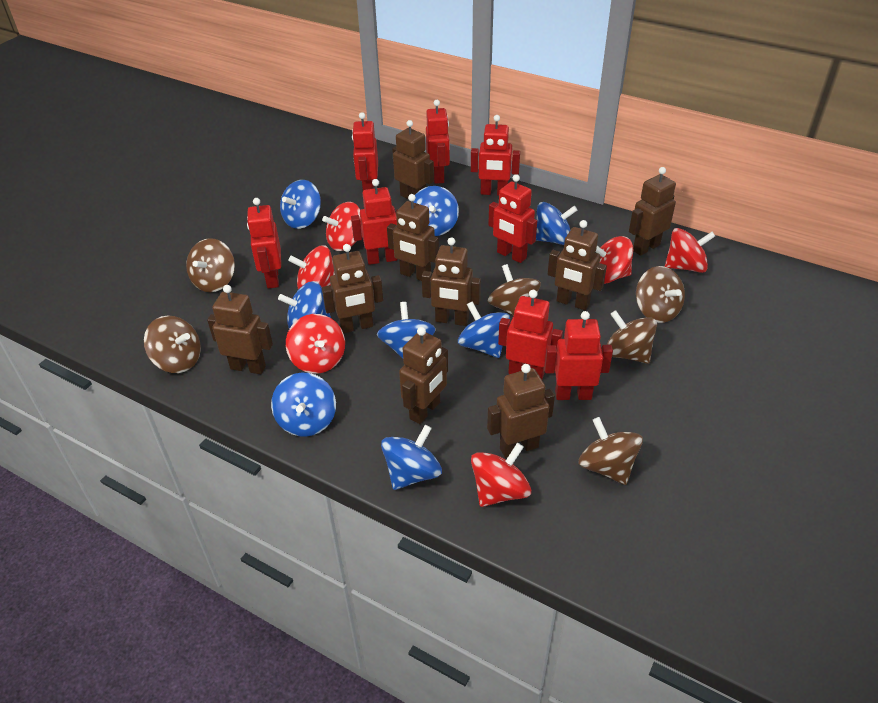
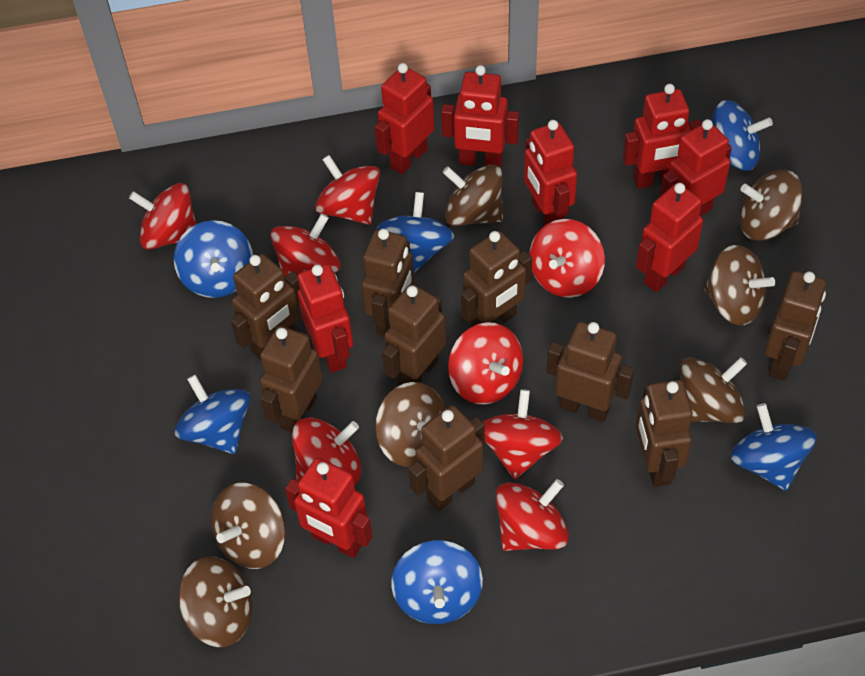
blue spinning top: 8 -> 6
brown spinning top: 6 -> 7
red spinning top: 6 -> 8

